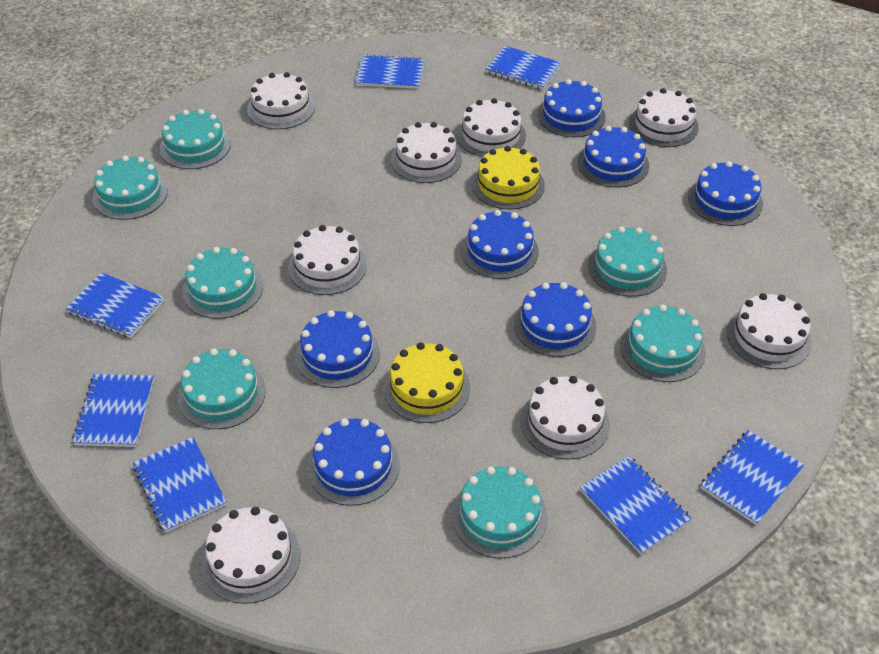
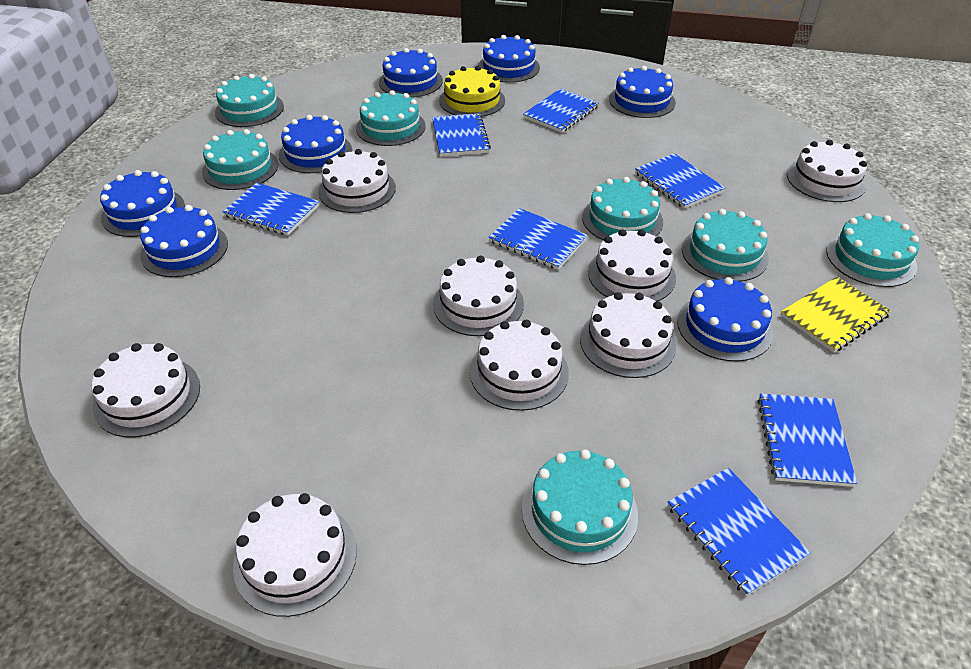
yellow cake: 2 -> 1
yellow notebook: 0 -> 1

